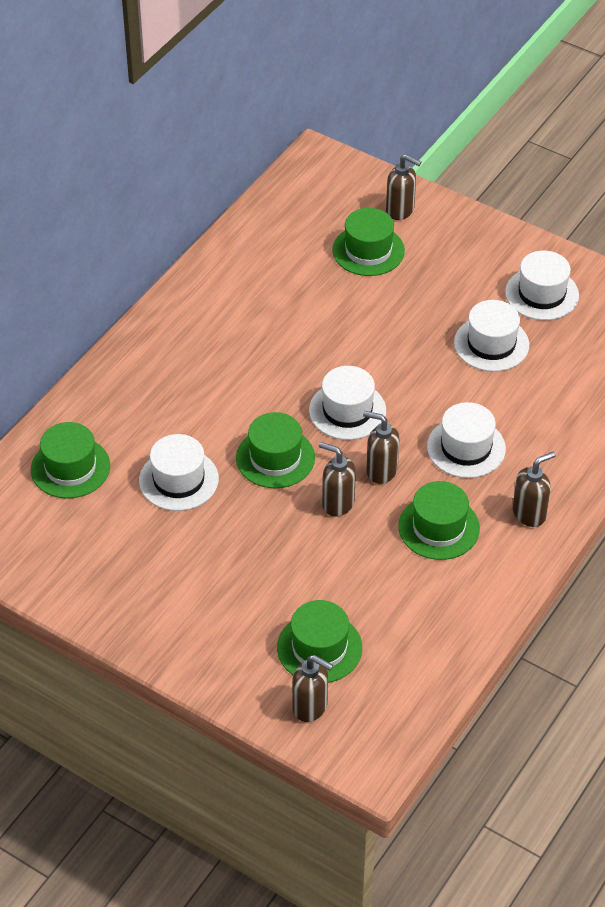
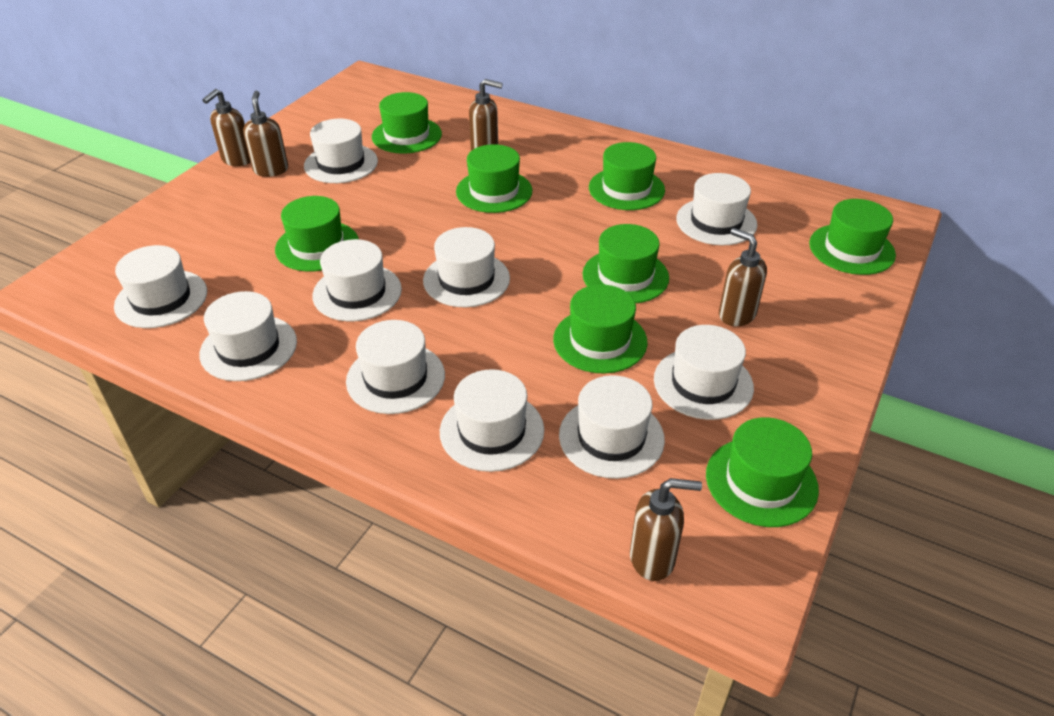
green hat: 5 -> 8
white hat: 5 -> 10

